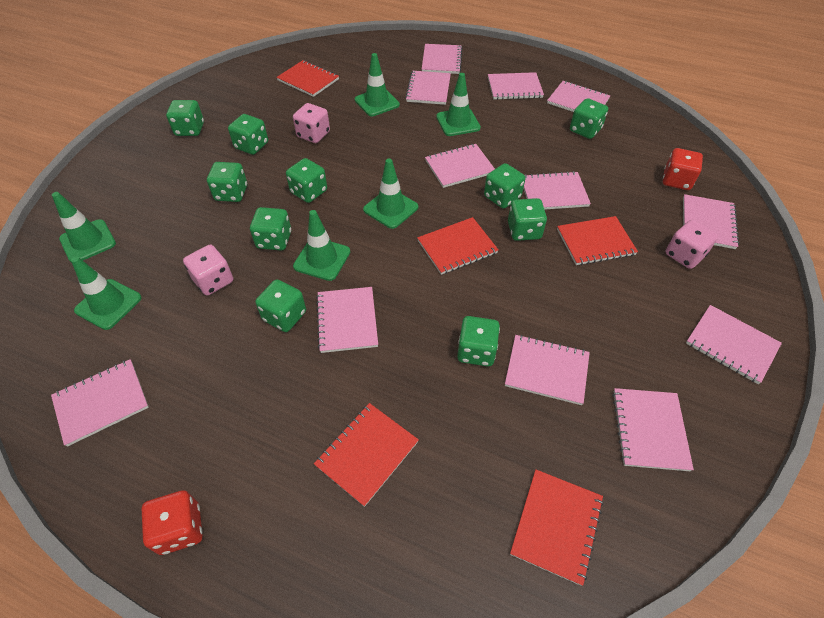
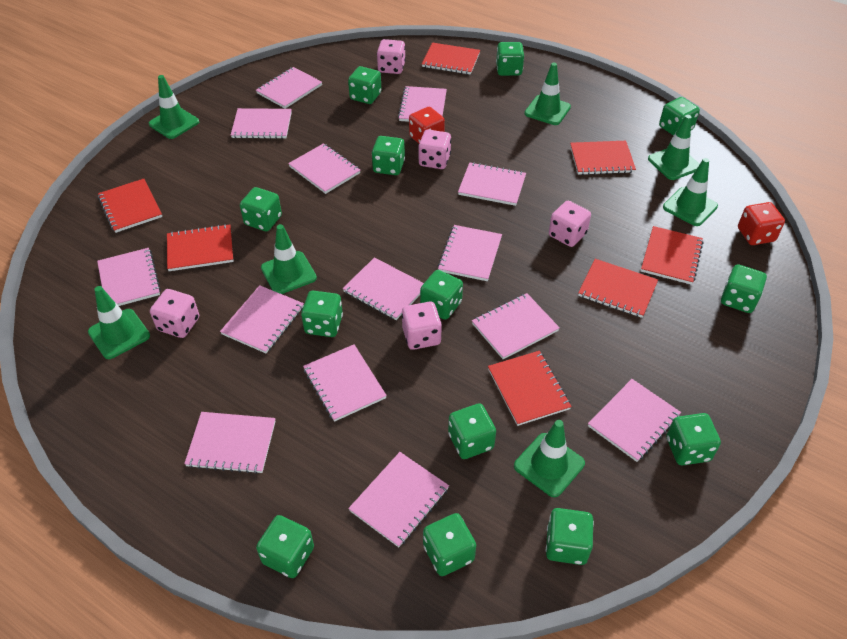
green dice: 10 -> 13
green traffic cone: 6 -> 7
pink dice: 3 -> 5
pink notebook: 12 -> 14
red notebook: 5 -> 7

